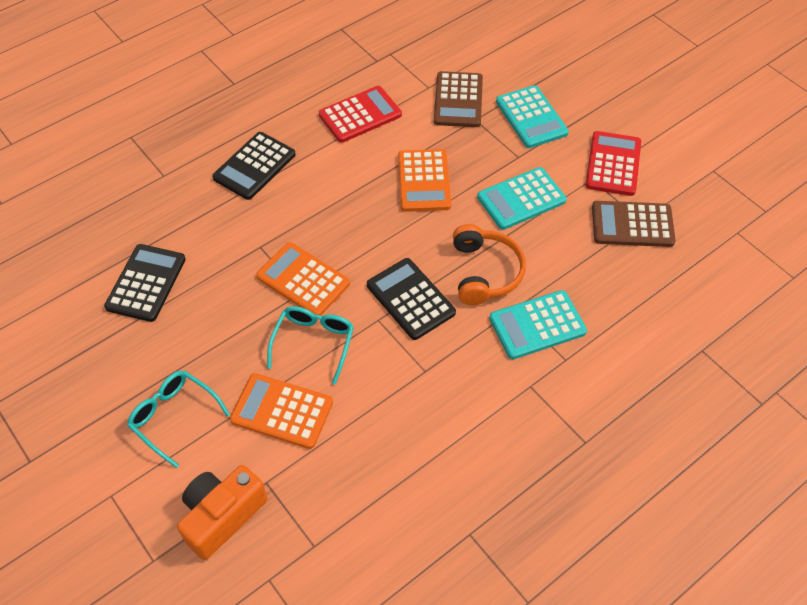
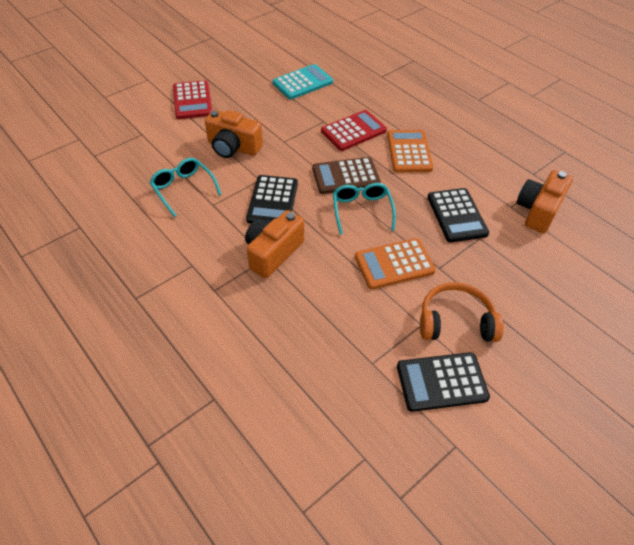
brown calculator: 2 -> 1
orange calculator: 3 -> 2
orange camera: 1 -> 3
turquoise calculator: 3 -> 1

